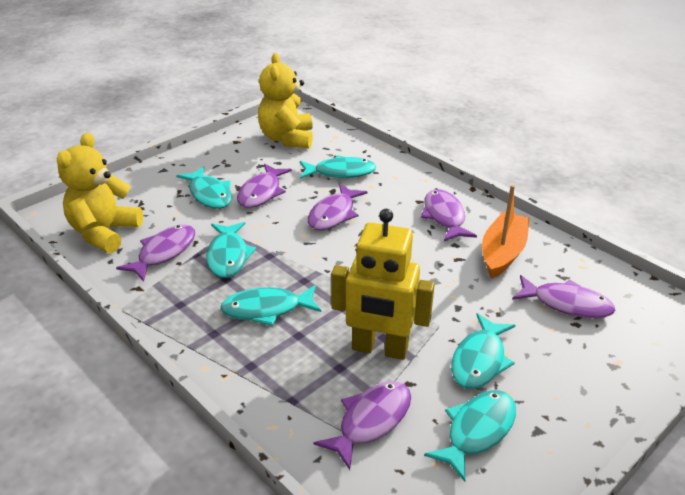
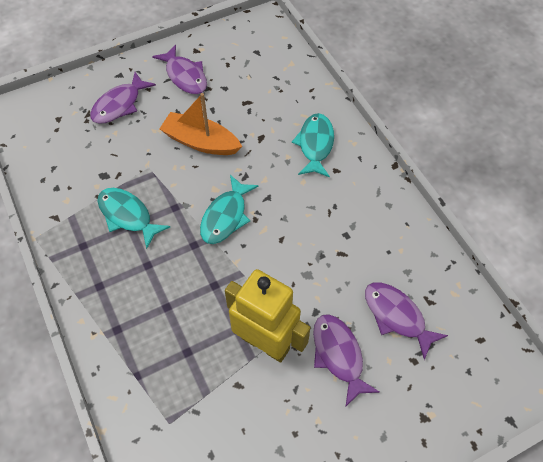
purple fish: 6 -> 4
turquoise fish: 6 -> 3
yellow teddy bear: 2 -> 0

